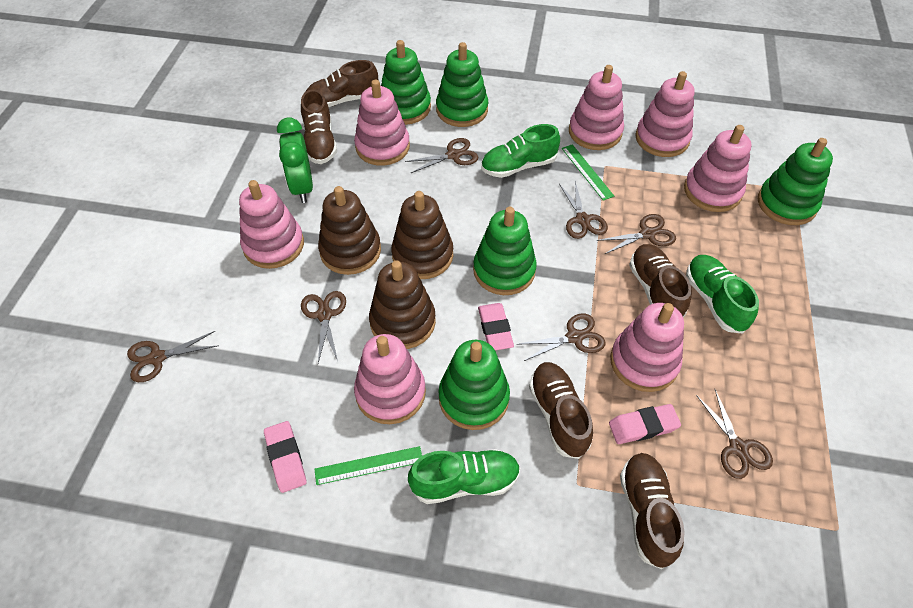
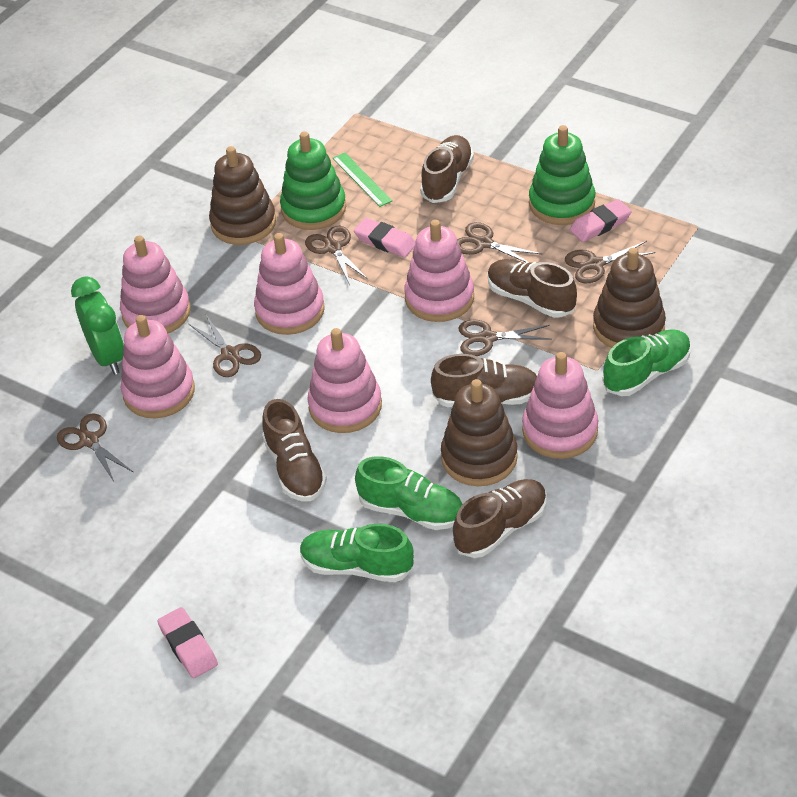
brown scissors: 7 -> 6
green ruler: 2 -> 1
green stacking toy: 5 -> 2
pink stacking toy: 7 -> 6

